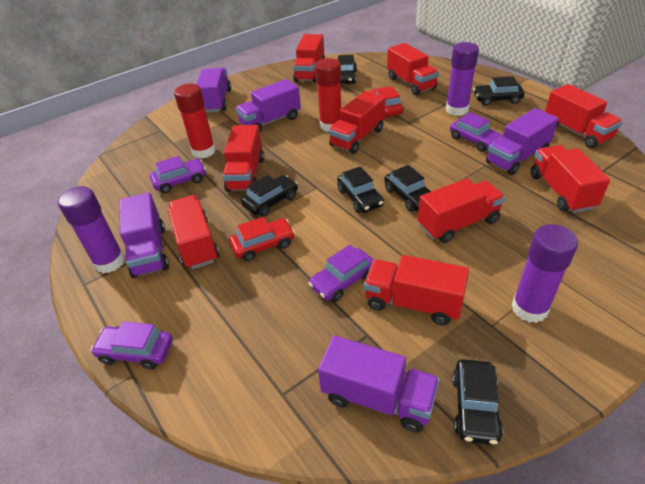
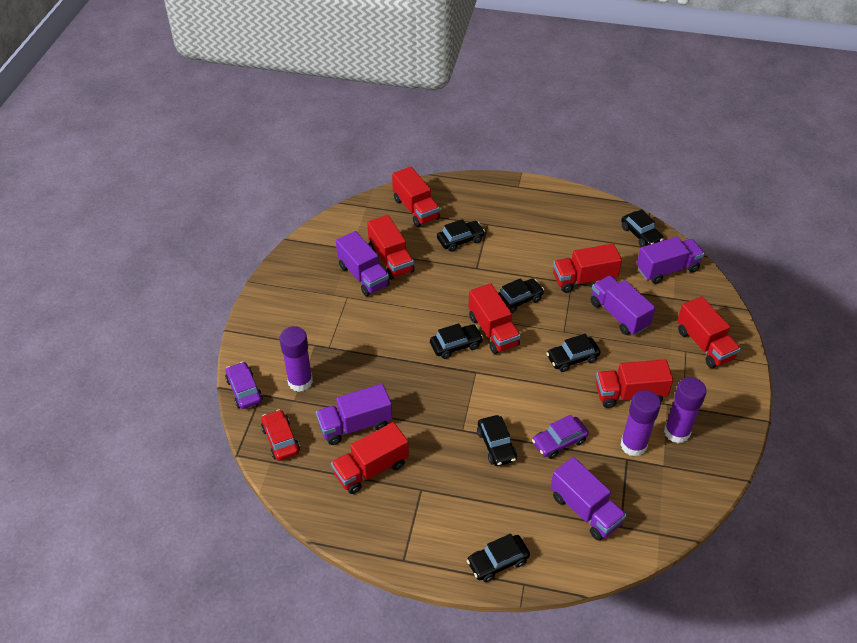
black car: 6 -> 7
purple car: 4 -> 2
red car: 2 -> 1
red glue stick: 2 -> 0
red truck: 9 -> 7

